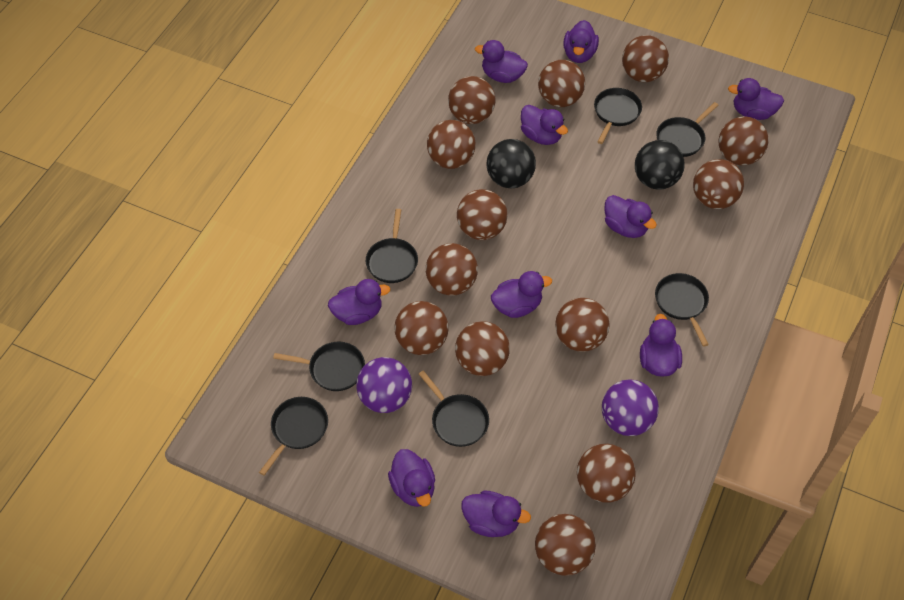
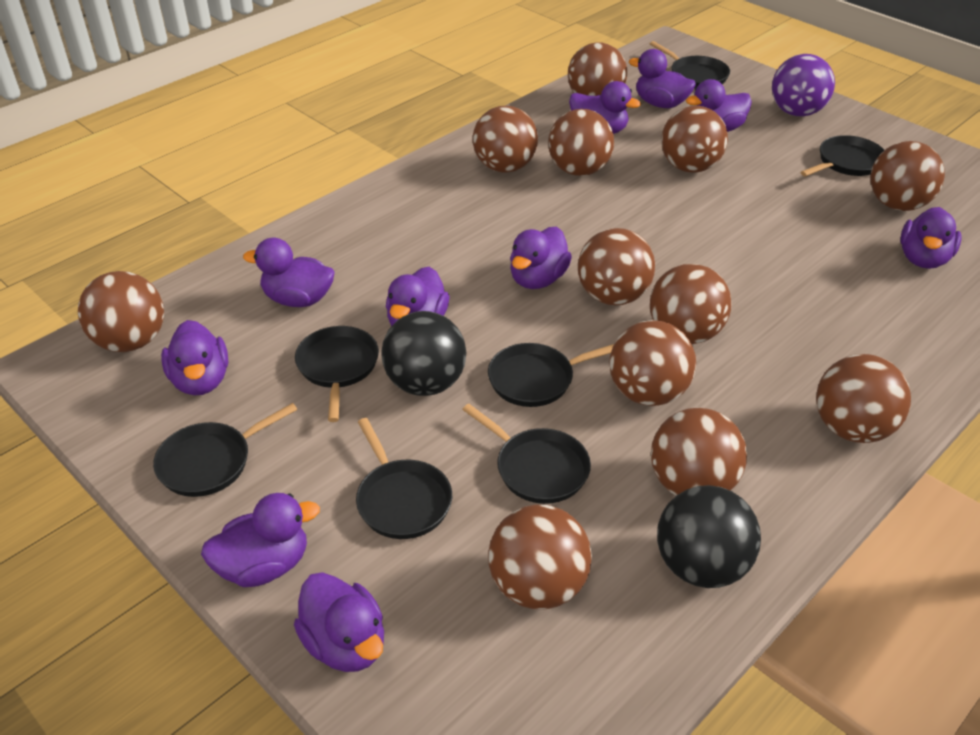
brown ball: 13 -> 12
purple ball: 2 -> 1

